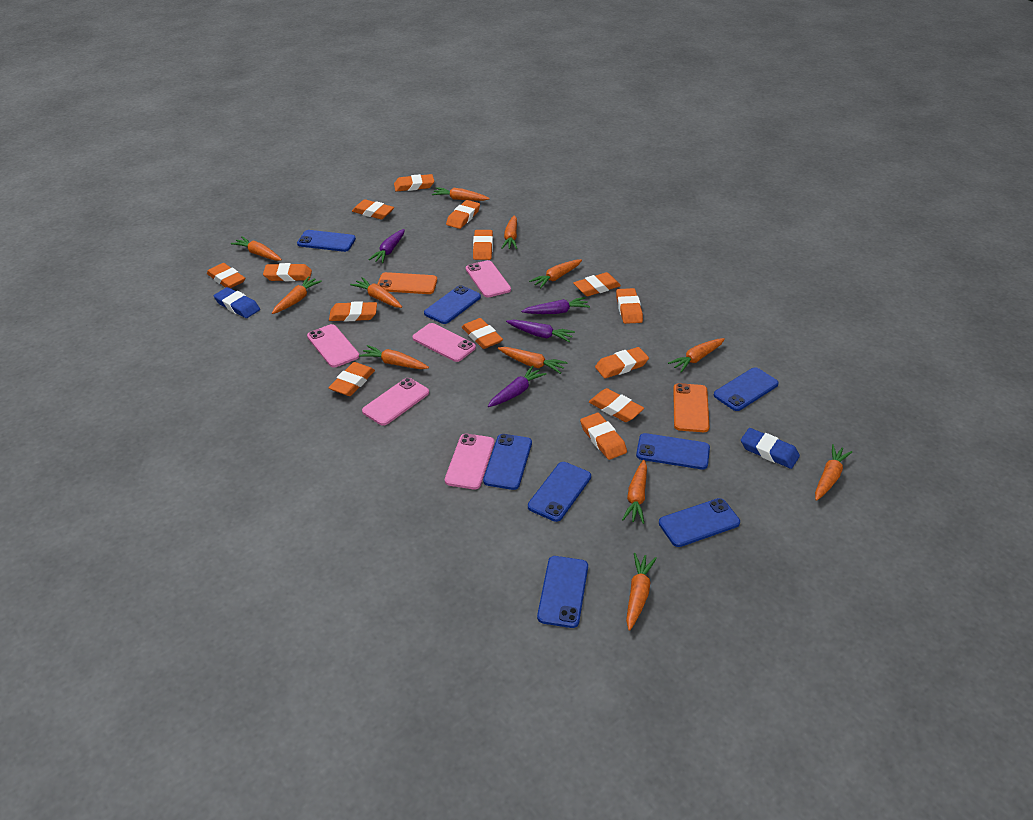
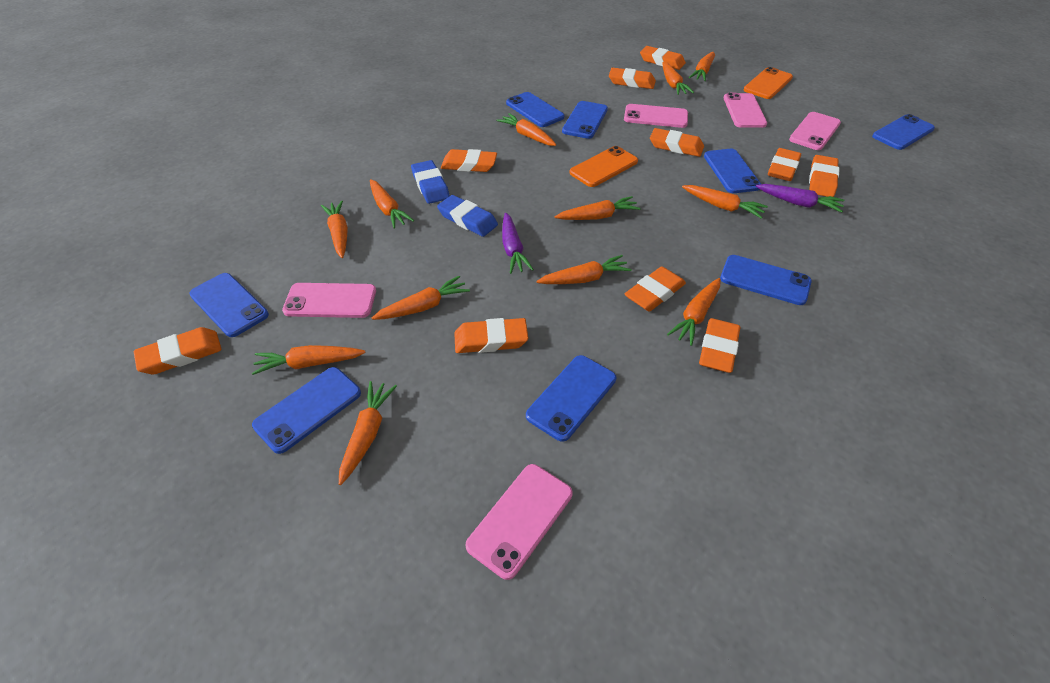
orange eraser: 14 -> 10
purple carrot: 4 -> 2

